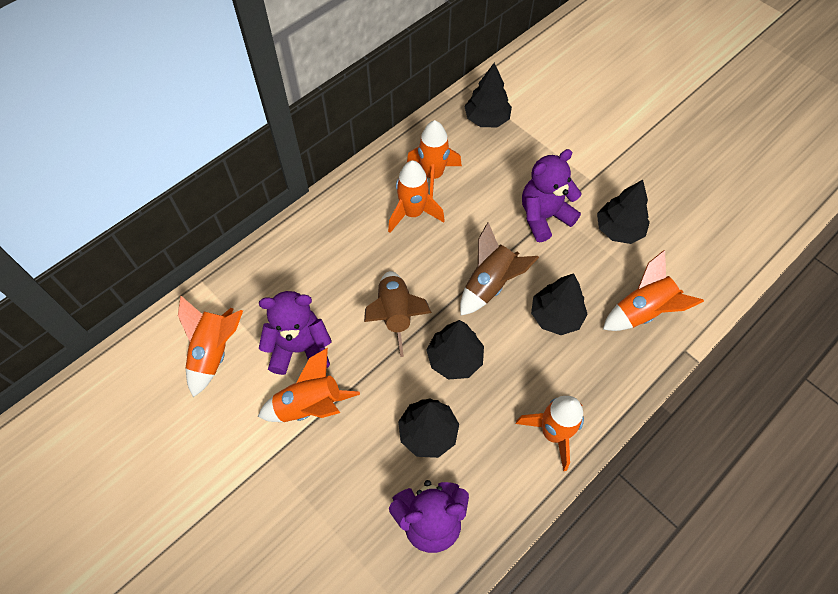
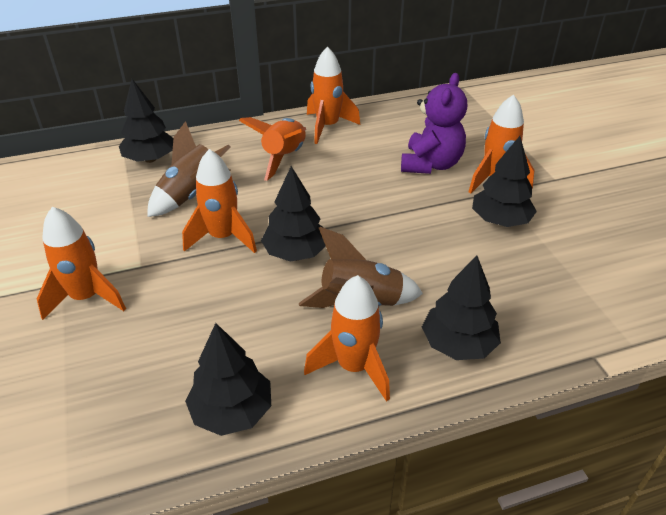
purple teddy bear: 3 -> 1

